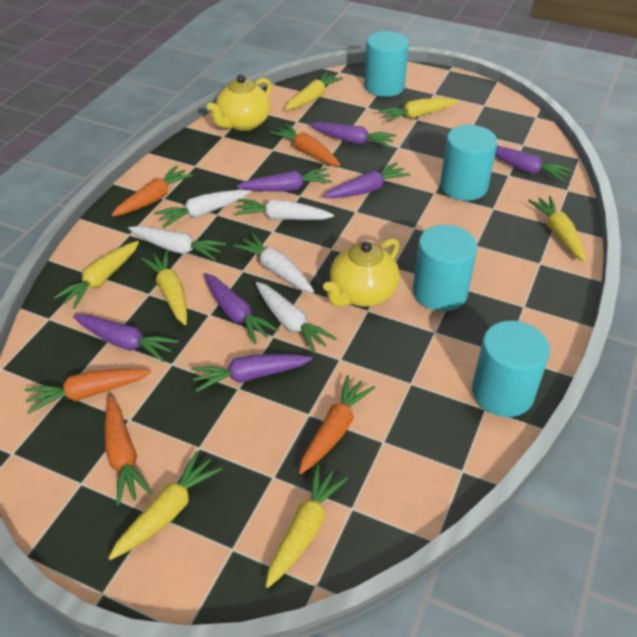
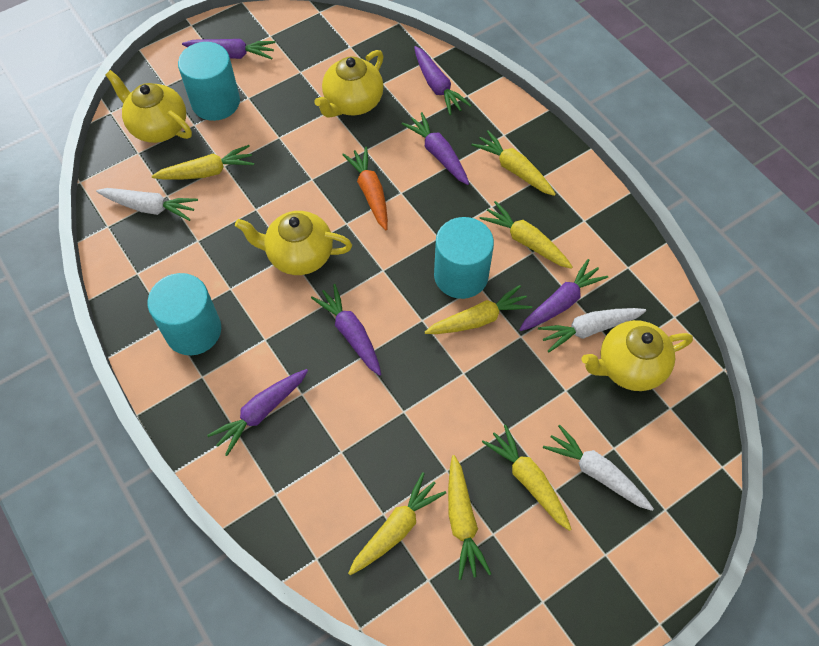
orange carrot: 5 -> 1
purple carrot: 7 -> 6
turquoise cylinder: 4 -> 3
white carrot: 5 -> 3
yellow teapot: 2 -> 4

